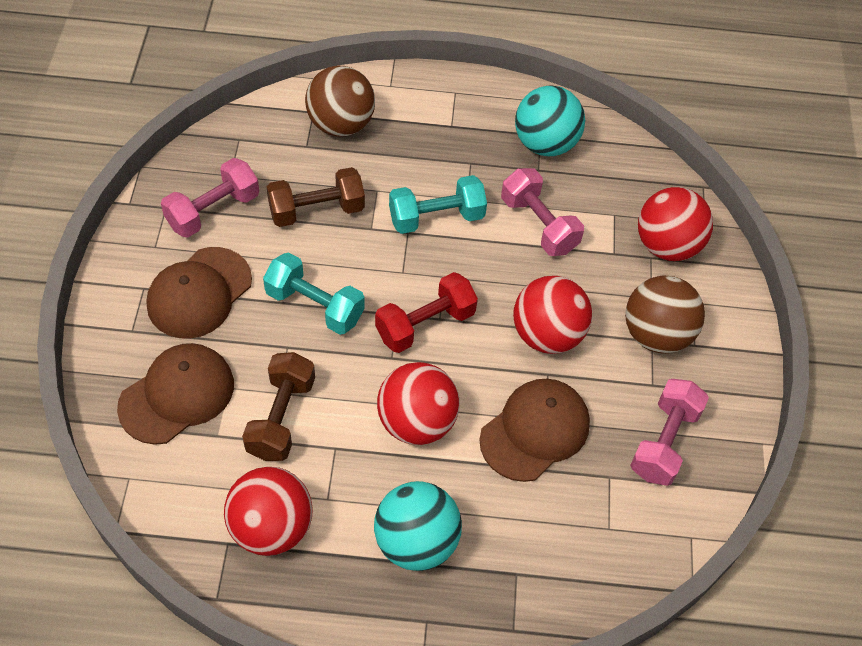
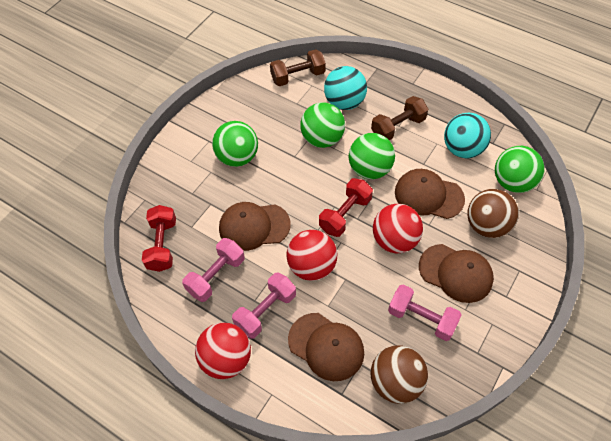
brown cap: 3 -> 4
green ball: 0 -> 4
red ball: 4 -> 3
red dumbbell: 1 -> 2
turquoise dumbbell: 2 -> 0

